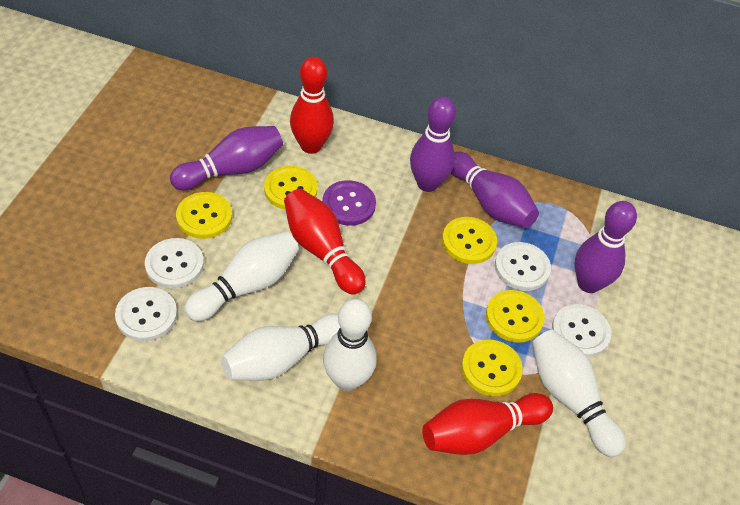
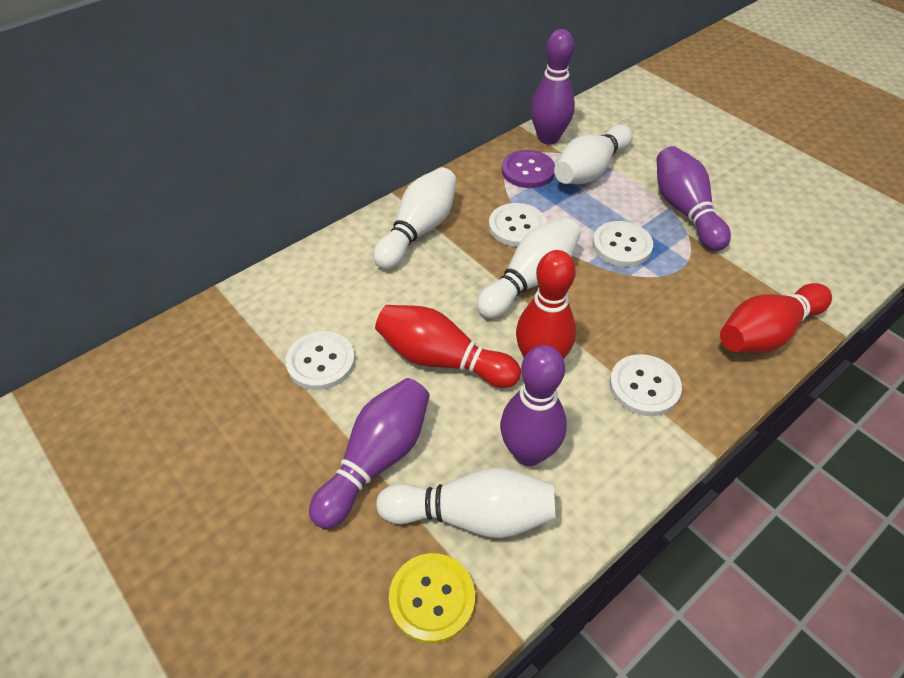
yellow button: 5 -> 1

